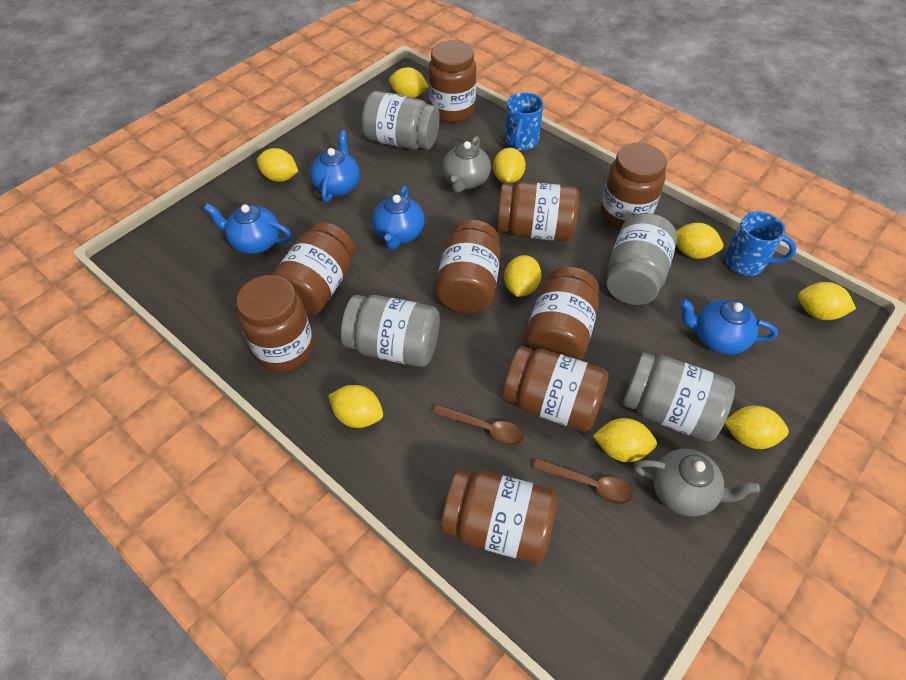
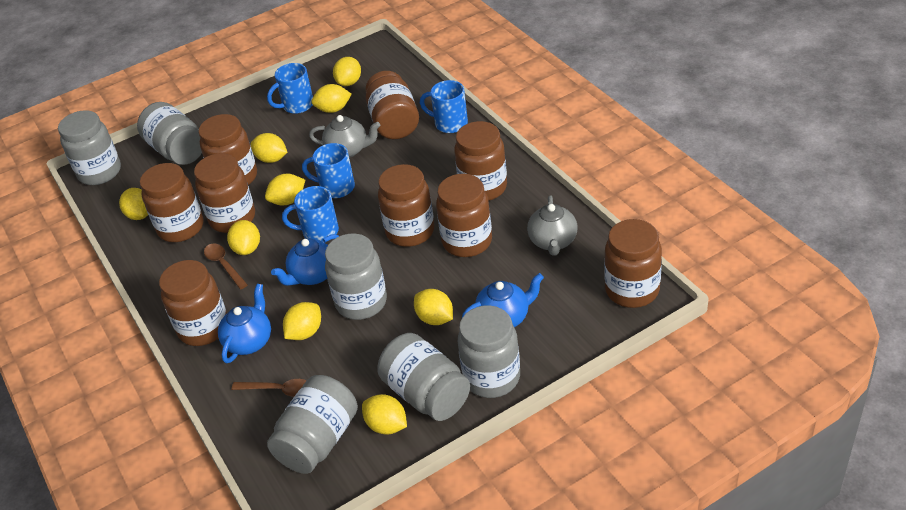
blue mug: 2 -> 4
blue teapot: 4 -> 3
grey jar: 4 -> 6

